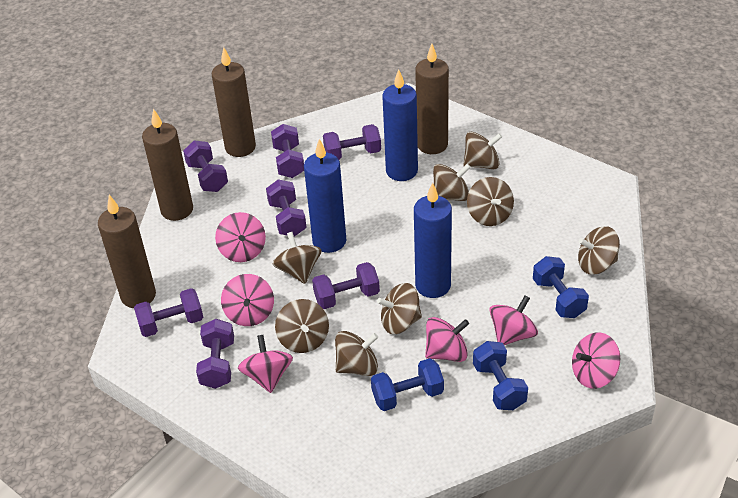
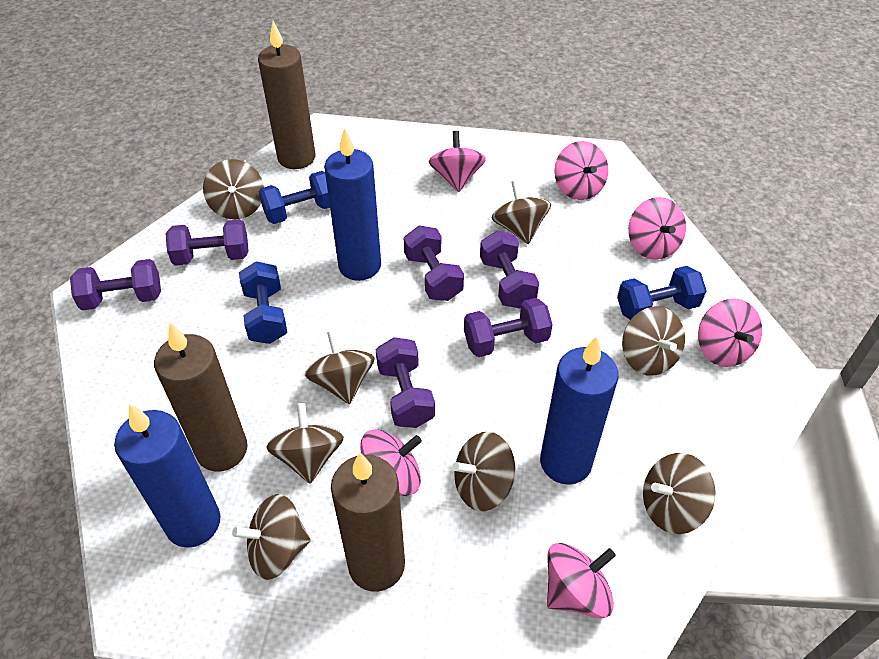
brown candle: 4 -> 3
purple dumbbell: 7 -> 6

